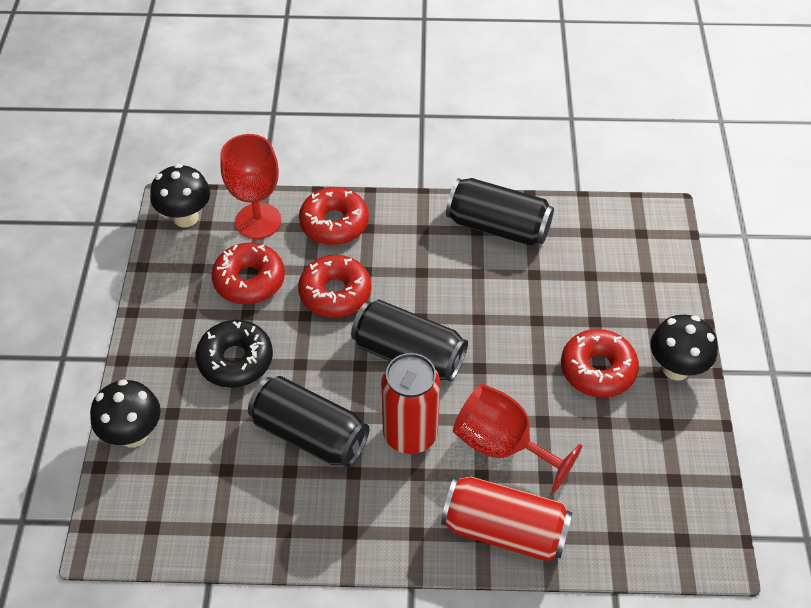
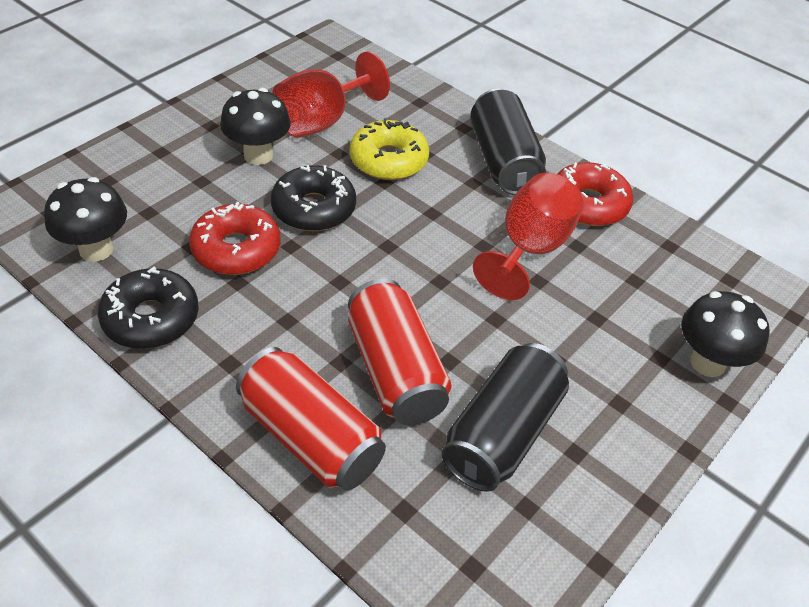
black can: 3 -> 2
black donut: 1 -> 2
red donut: 4 -> 2
yellow donut: 0 -> 1

